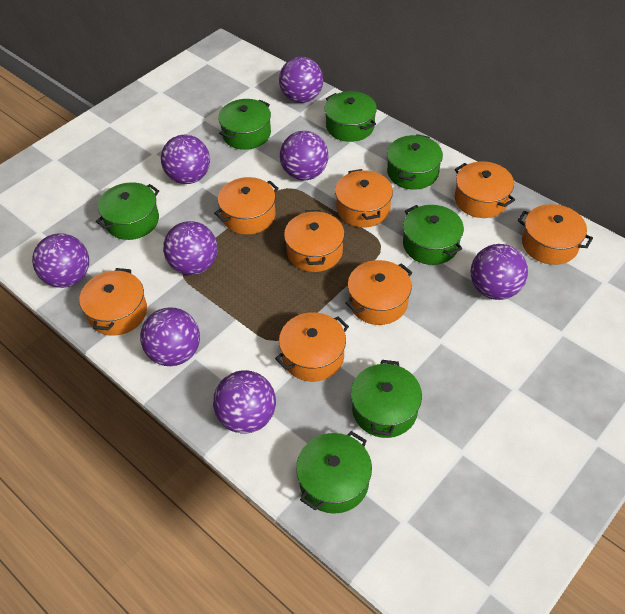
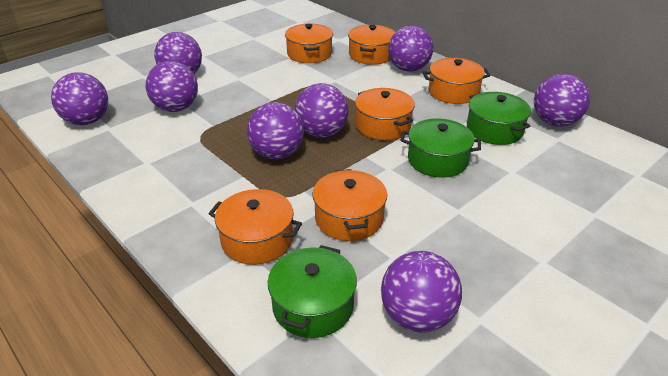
green pot: 7 -> 3
orange pot: 8 -> 6

